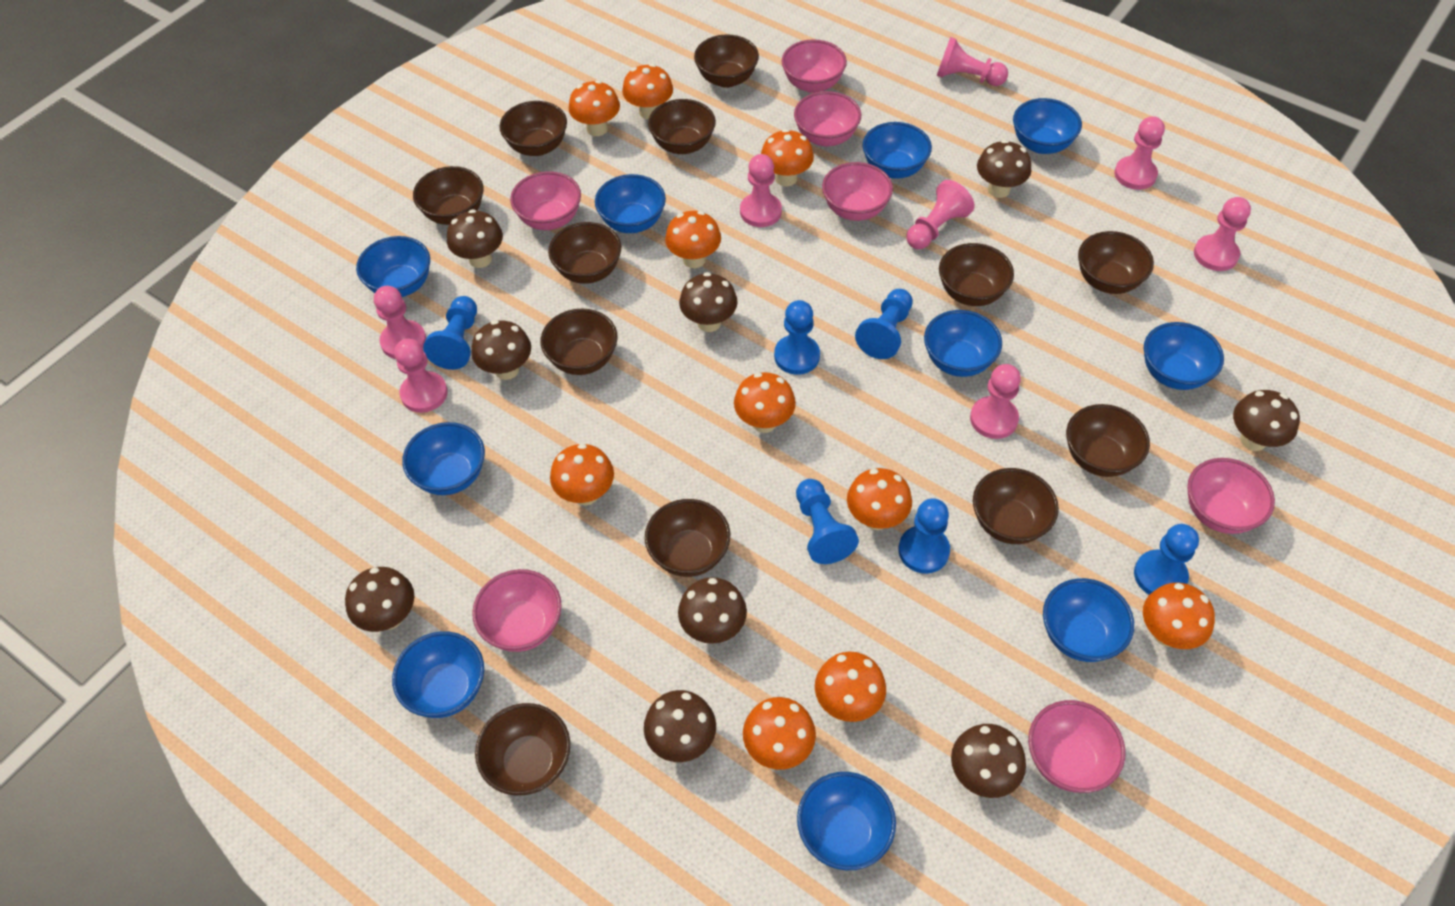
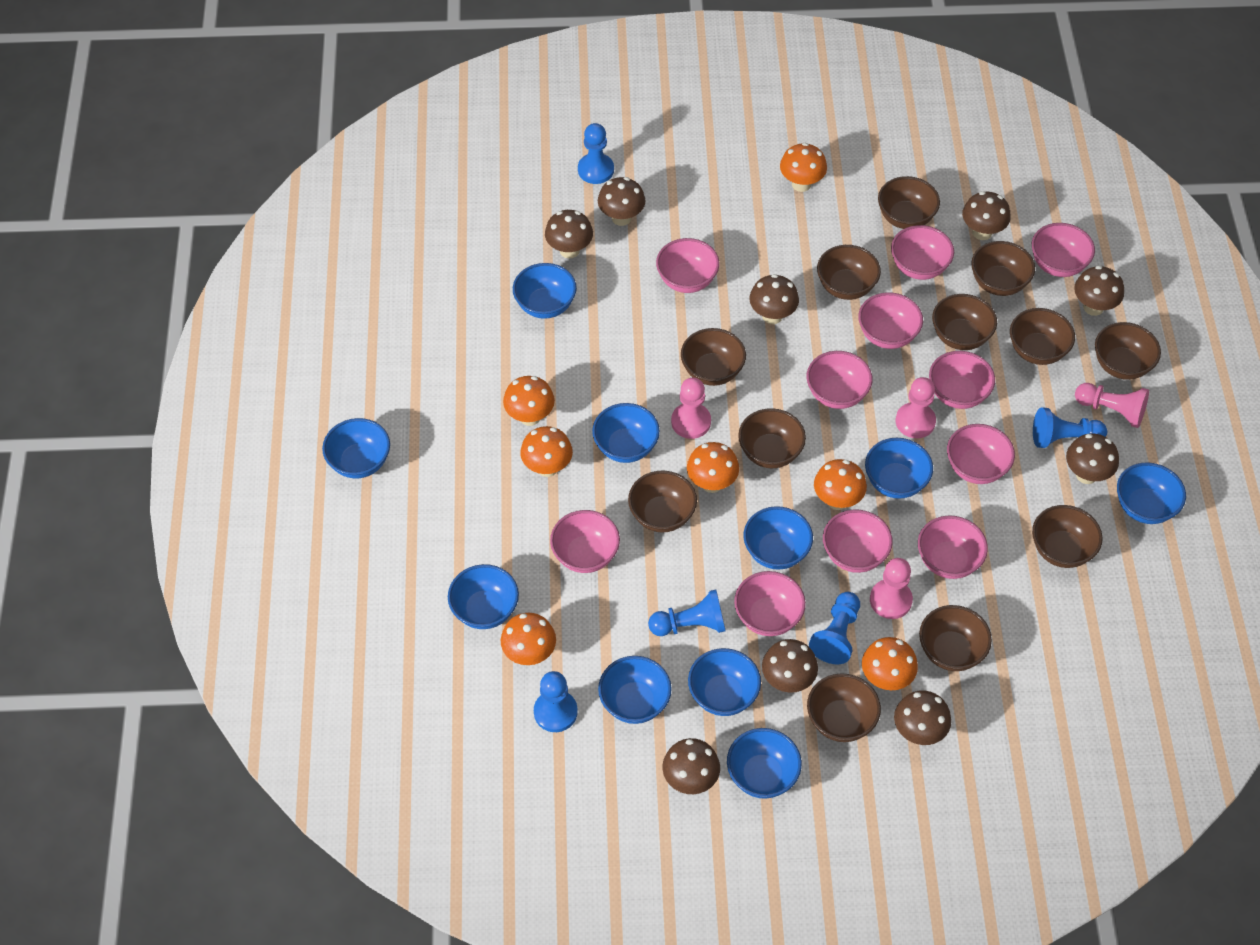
blue pawn: 6 -> 5
orange mushroom: 10 -> 7
pink bowl: 7 -> 11
pink pawn: 8 -> 4

